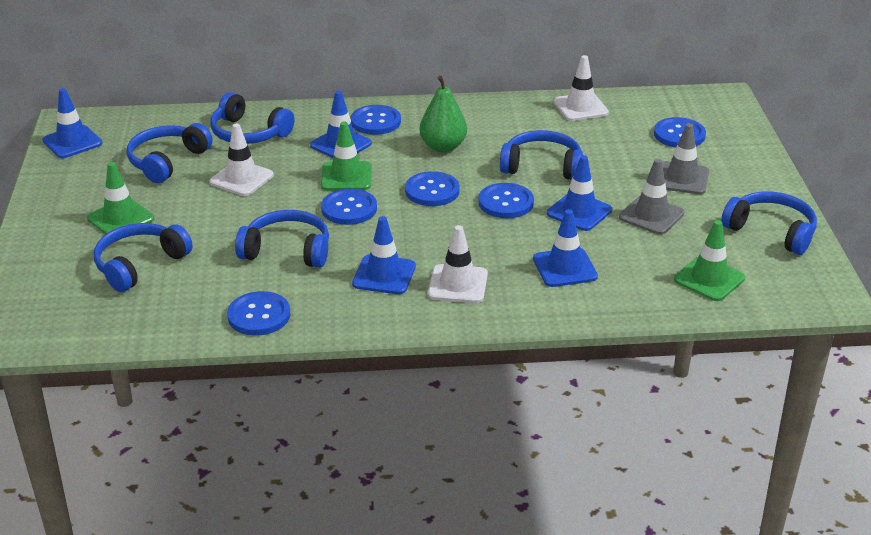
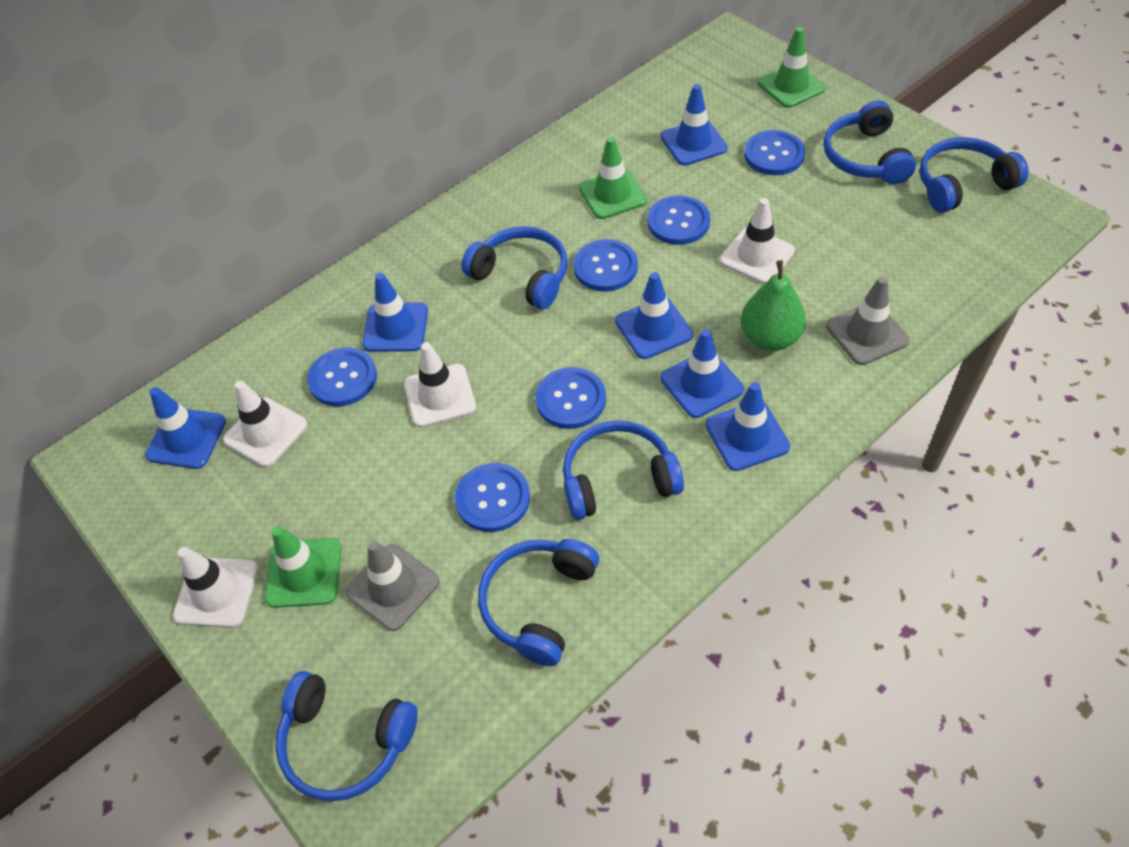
blue traffic cone: 5 -> 6
white traffic cone: 3 -> 4

